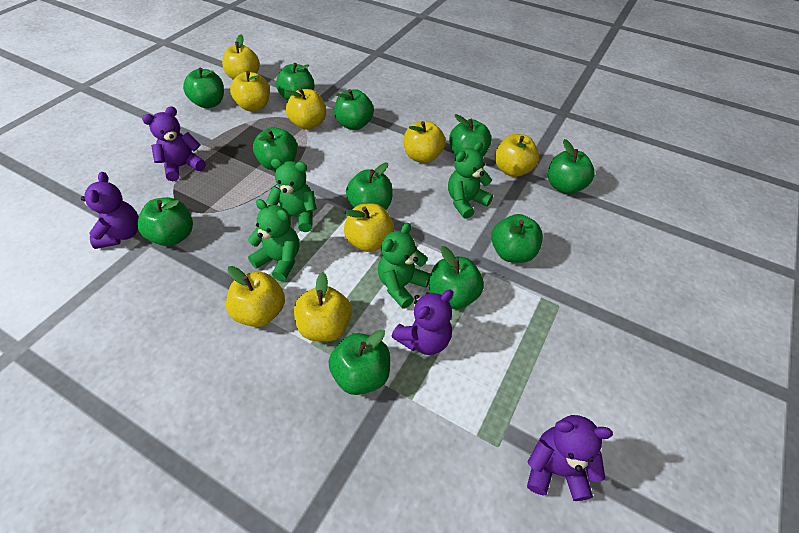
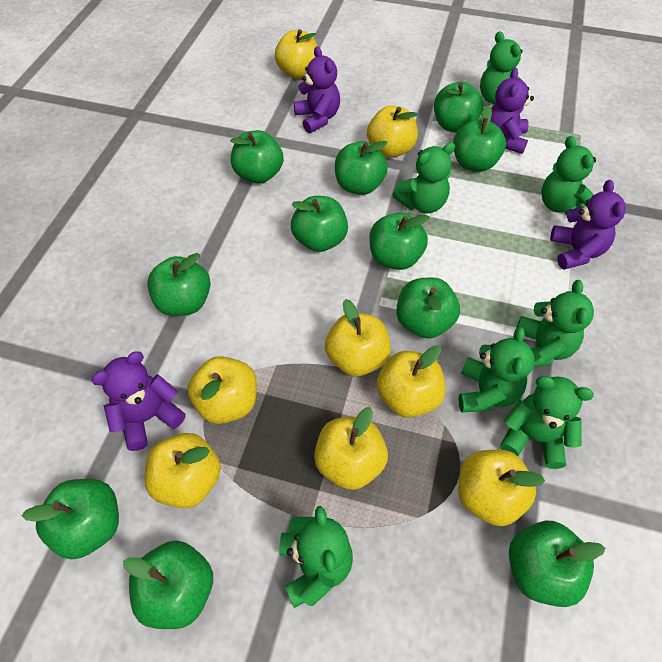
green teddy bear: 4 -> 7

